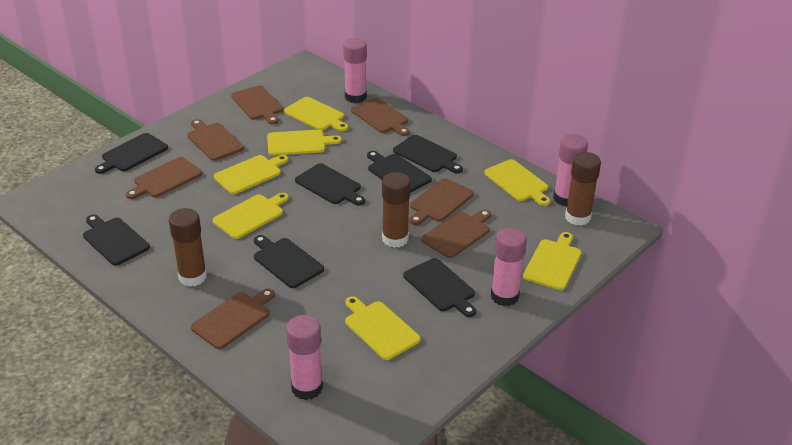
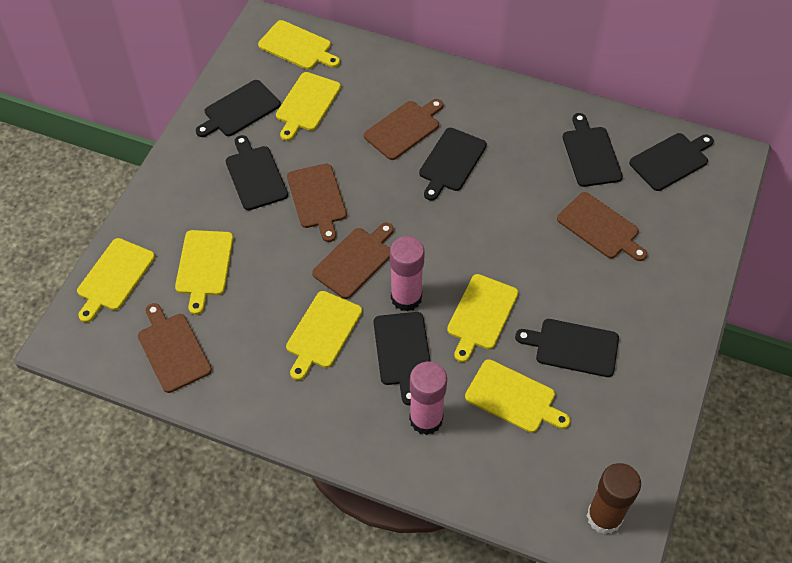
brown cutting board: 7 -> 5
brown glue stick: 3 -> 1
pink glue stick: 4 -> 2

